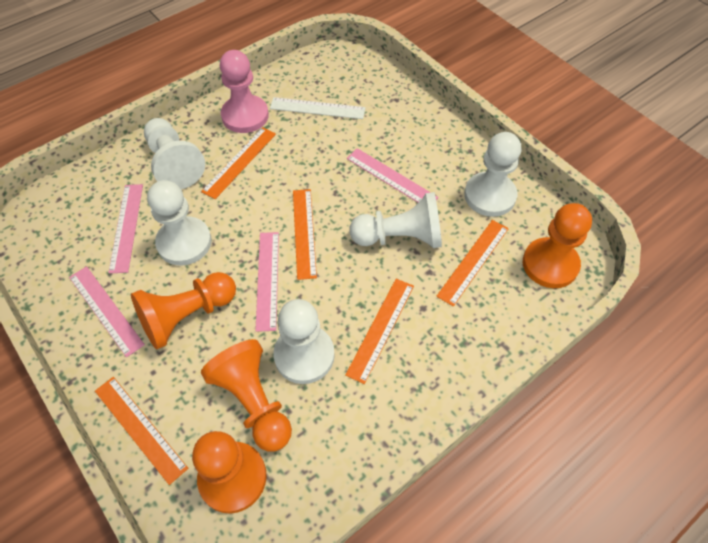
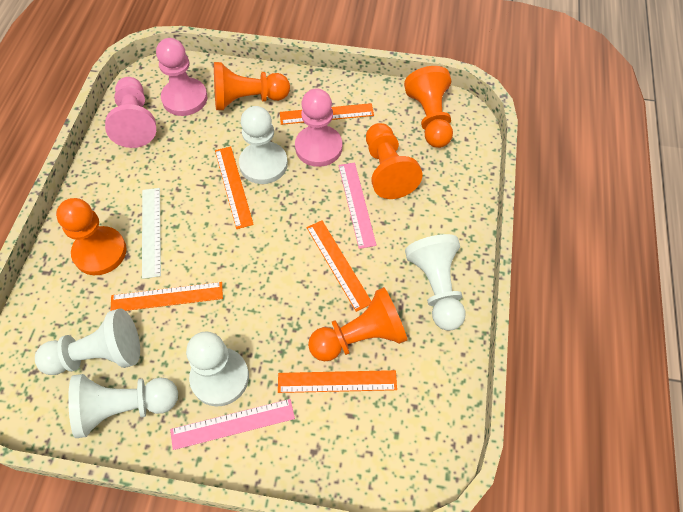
orange pawn: 4 -> 5
pink pawn: 1 -> 3
pink ruler: 4 -> 2

